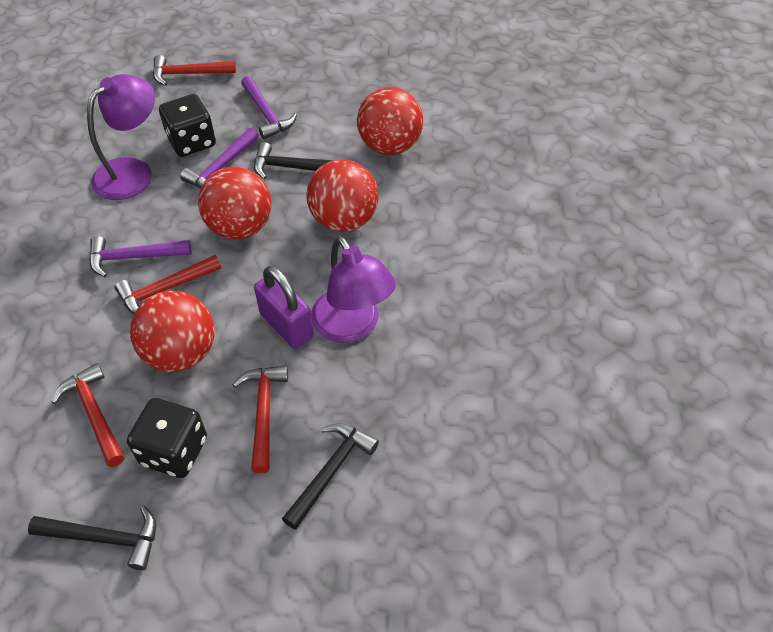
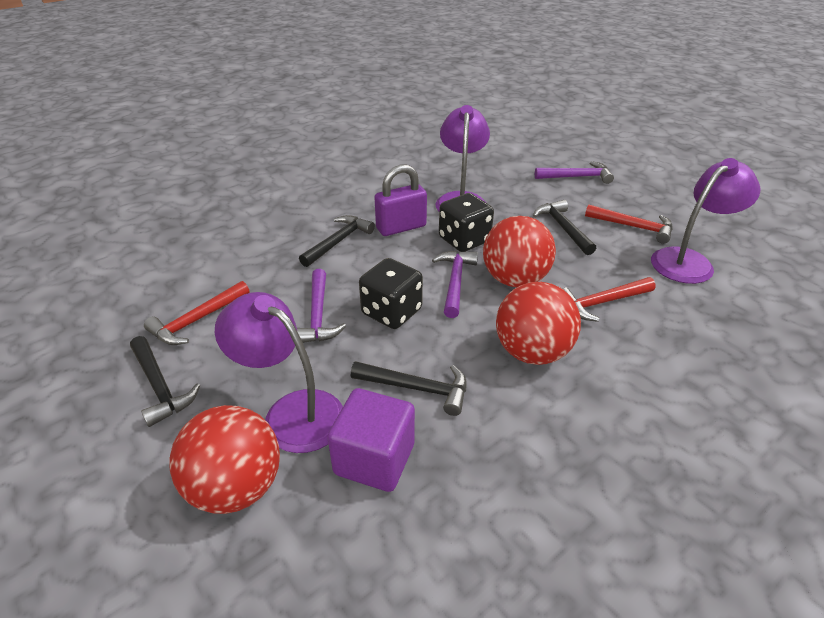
black hammer: 3 -> 4
purple cube: 0 -> 1
purple lamp: 2 -> 3
red ball: 4 -> 3
red hammer: 4 -> 3

